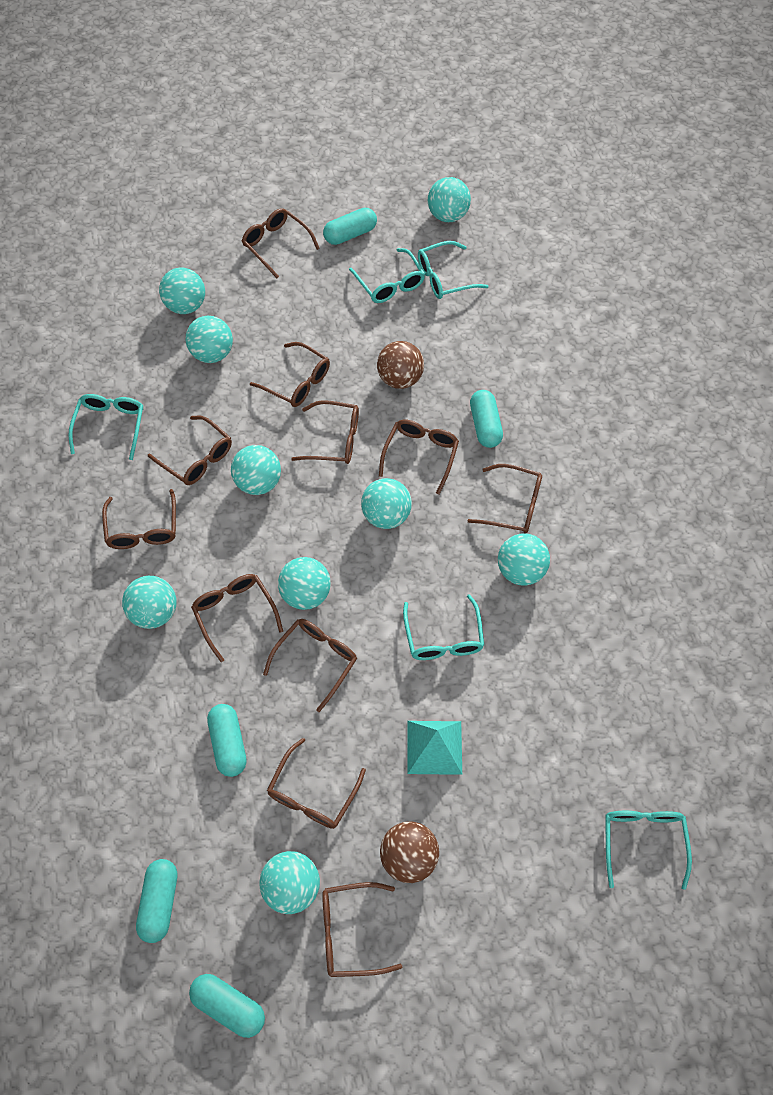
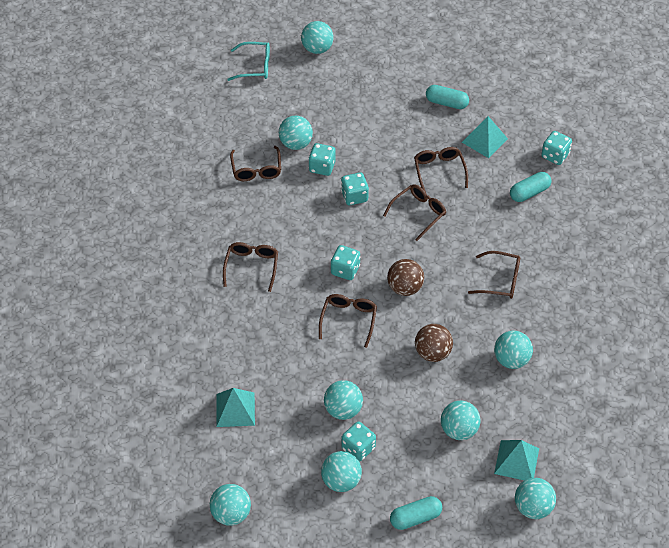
brown glasses: 11 -> 6
turquoise ball: 9 -> 8
turquoise capsule: 5 -> 3
turquoise dice: 0 -> 5
turquoise glasses: 5 -> 1
turquoise pyramid: 1 -> 3

